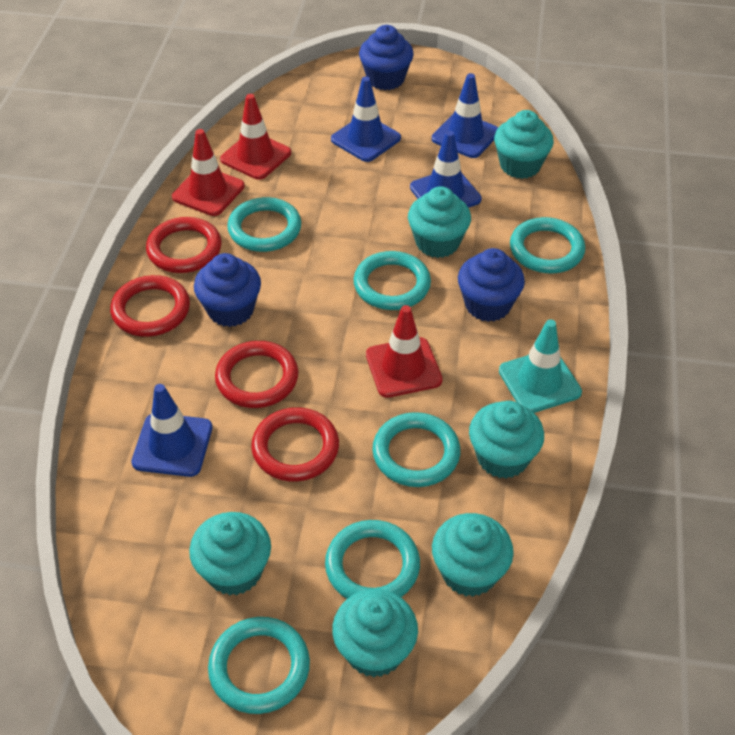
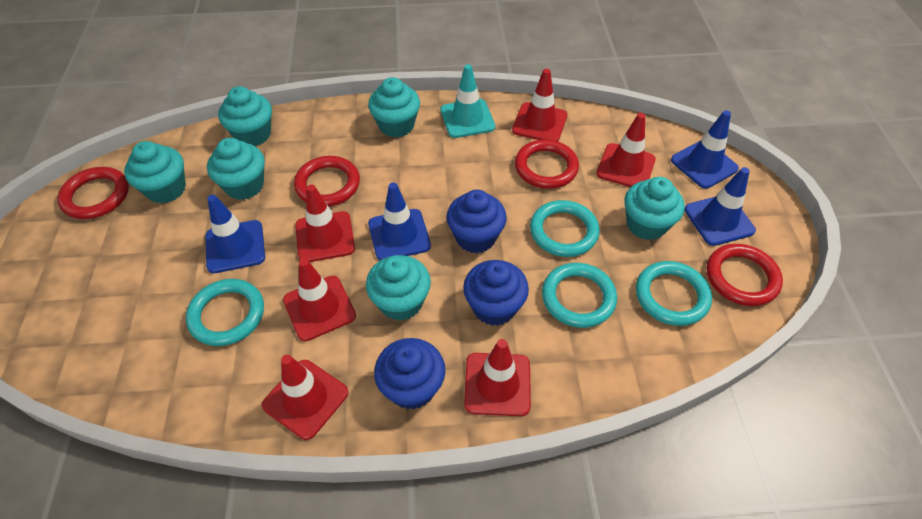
red traffic cone: 3 -> 6
turquoise ring: 6 -> 4

